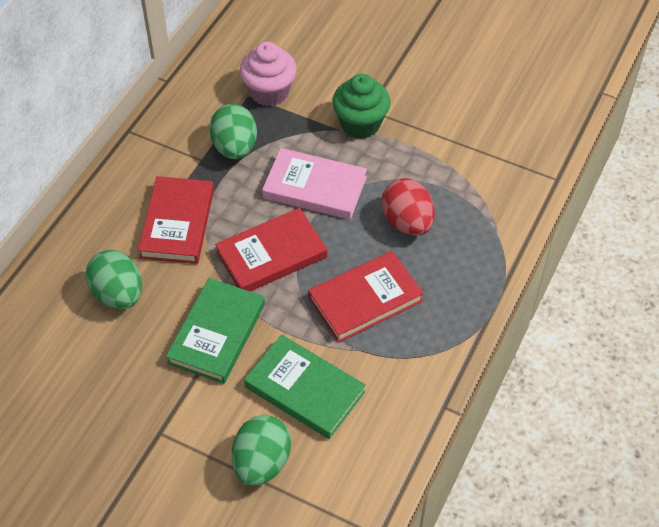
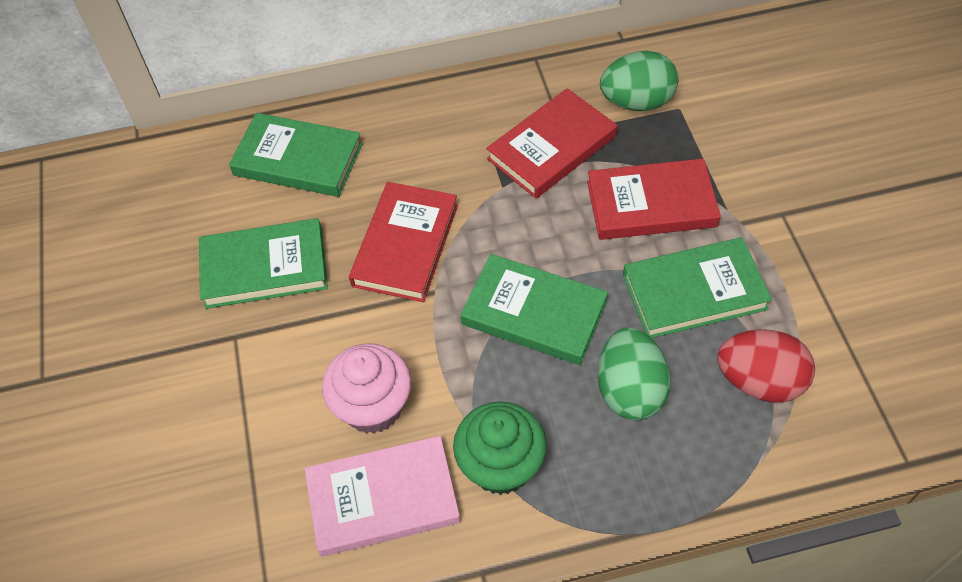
green book: 2 -> 4
green egg: 3 -> 2

